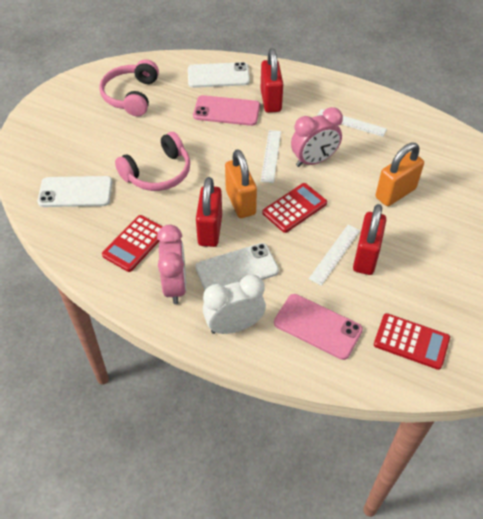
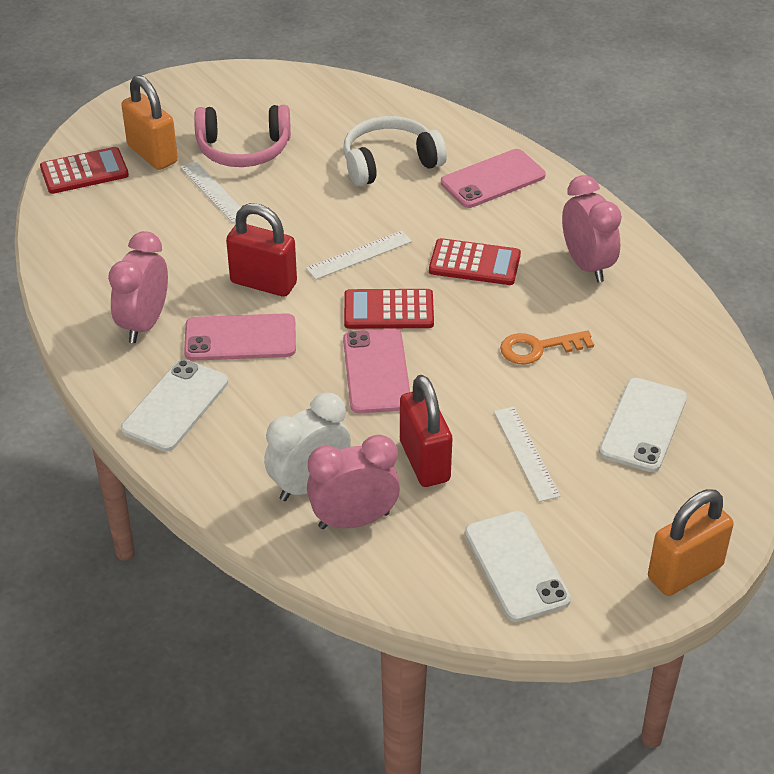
orange key: 0 -> 1
pink clock: 2 -> 3
pink headphones: 2 -> 1
pink phone: 2 -> 3
red padlock: 3 -> 2
white headphones: 0 -> 1

